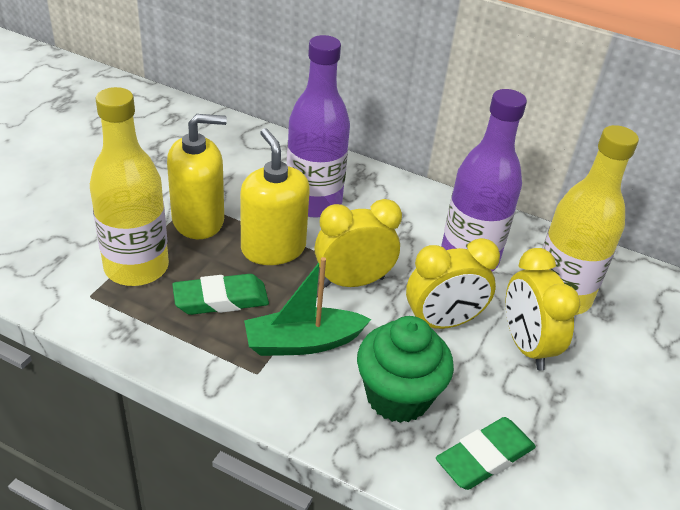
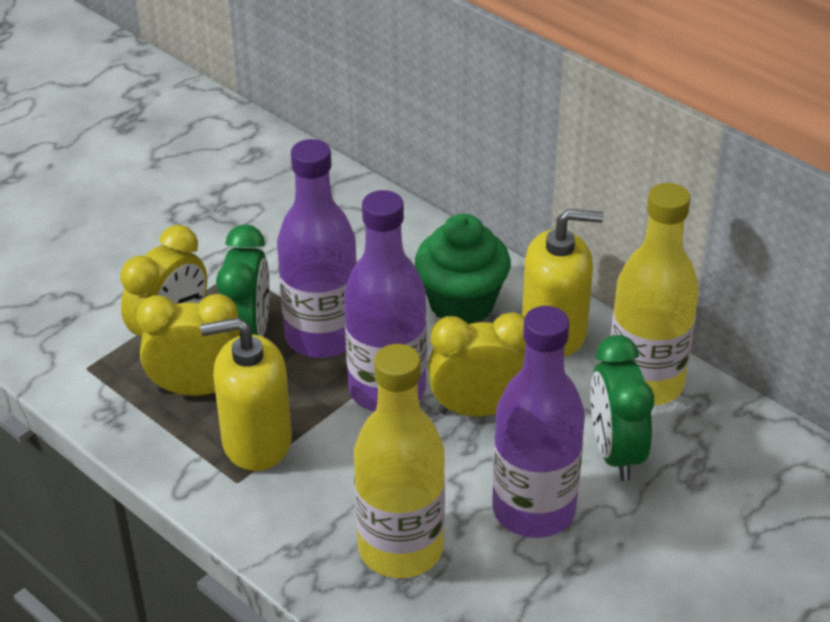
green boat: 1 -> 0
green clock: 0 -> 2
green eraser: 2 -> 0
purple bottle: 2 -> 3

